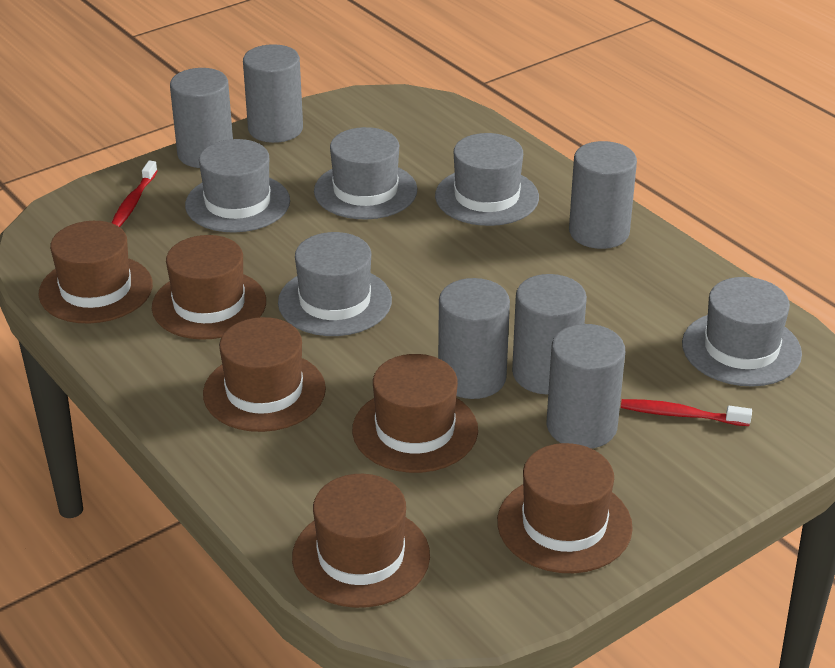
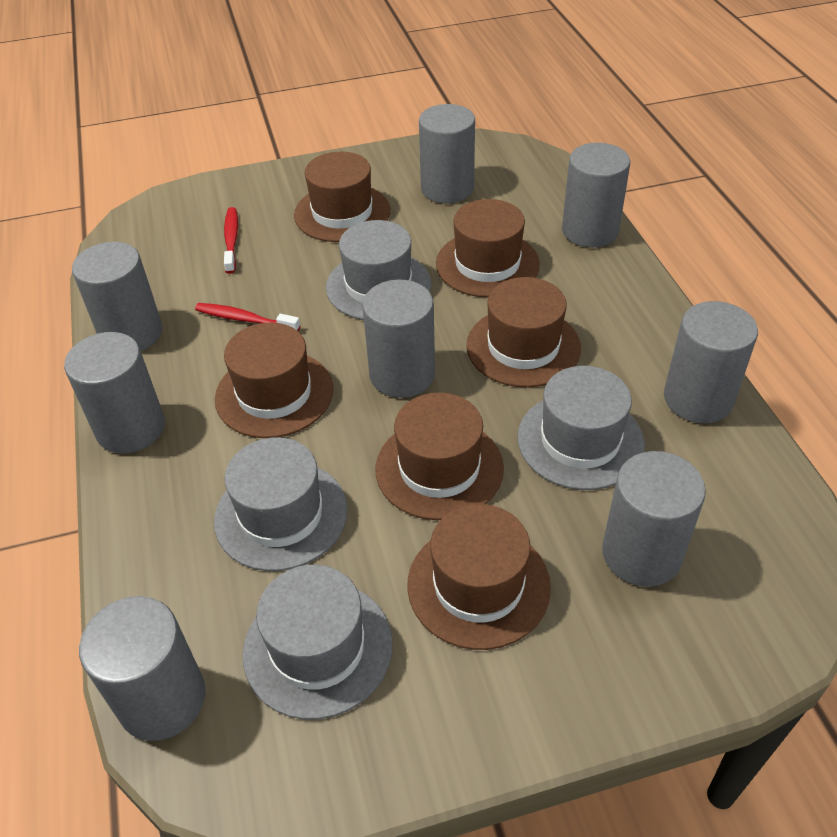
grey cylinder: 6 -> 8
grey hat: 5 -> 4

